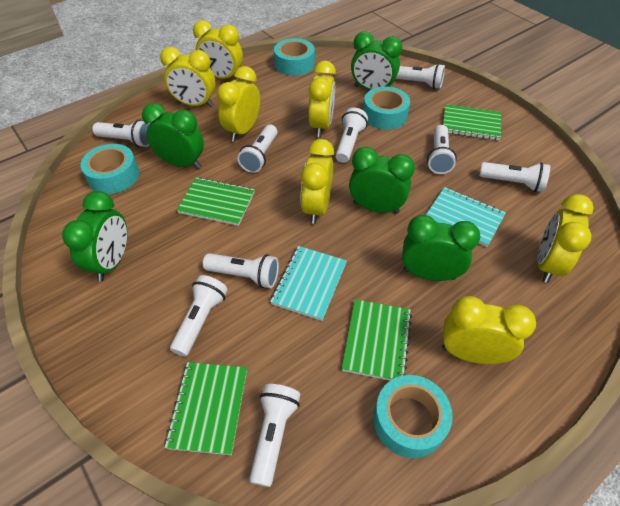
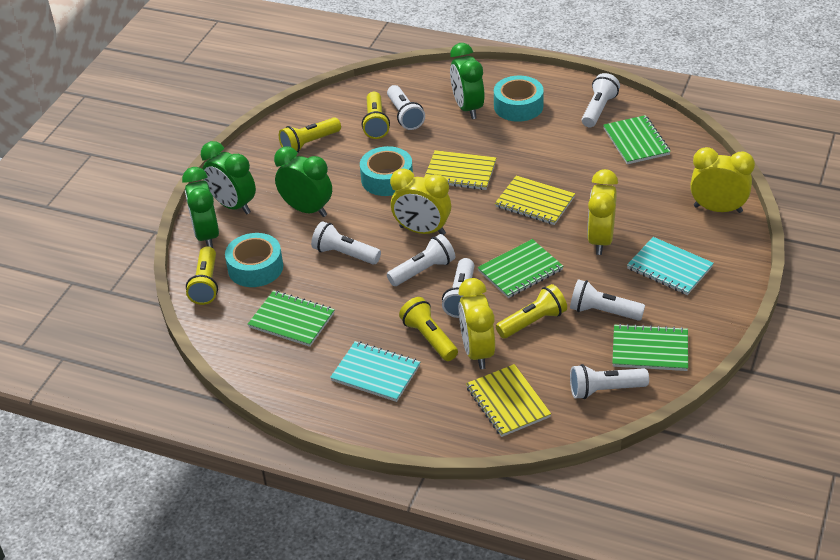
green clock: 5 -> 4
turquoise tape: 4 -> 3
white flashlight: 9 -> 7
yellow clock: 7 -> 4
yellow flashlight: 0 -> 5
yellow notebook: 0 -> 3

